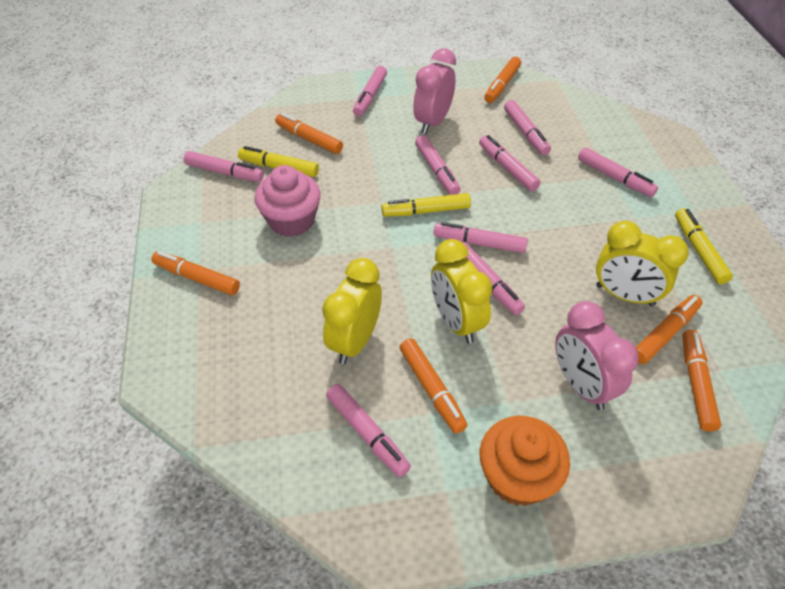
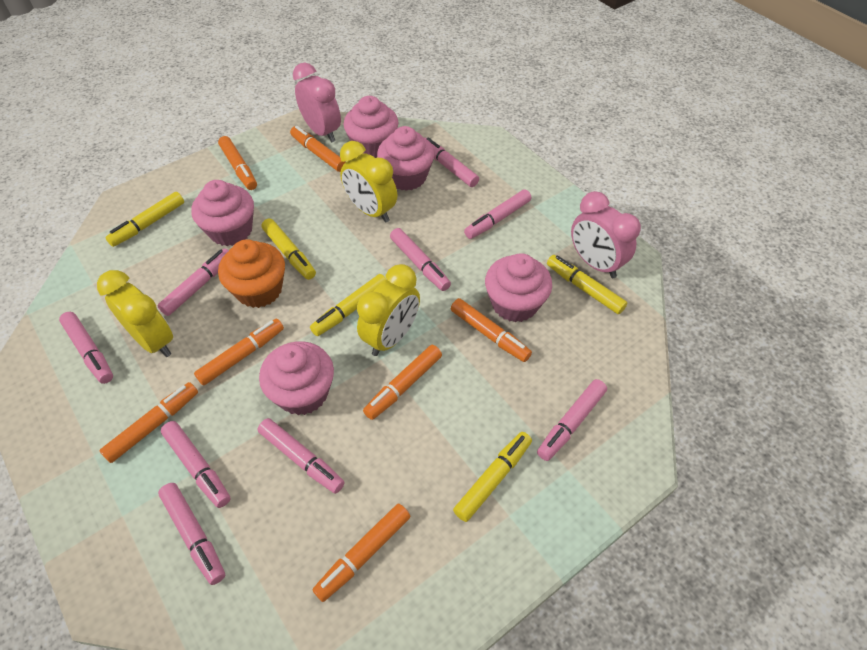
orange marker: 6 -> 7
pink cupcake: 1 -> 5
yellow marker: 3 -> 5

